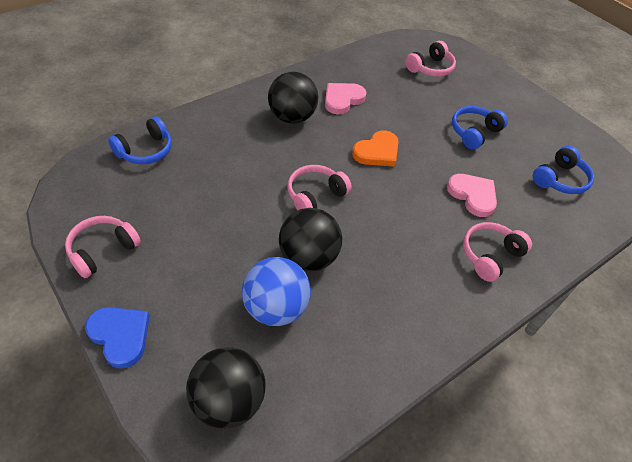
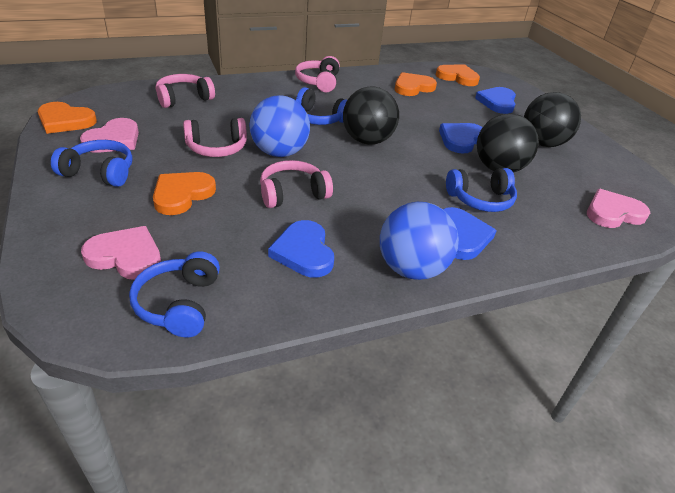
blue ball: 1 -> 2
blue headphones: 3 -> 4
blue heart: 1 -> 4
orange heart: 1 -> 4
pink heart: 2 -> 3

